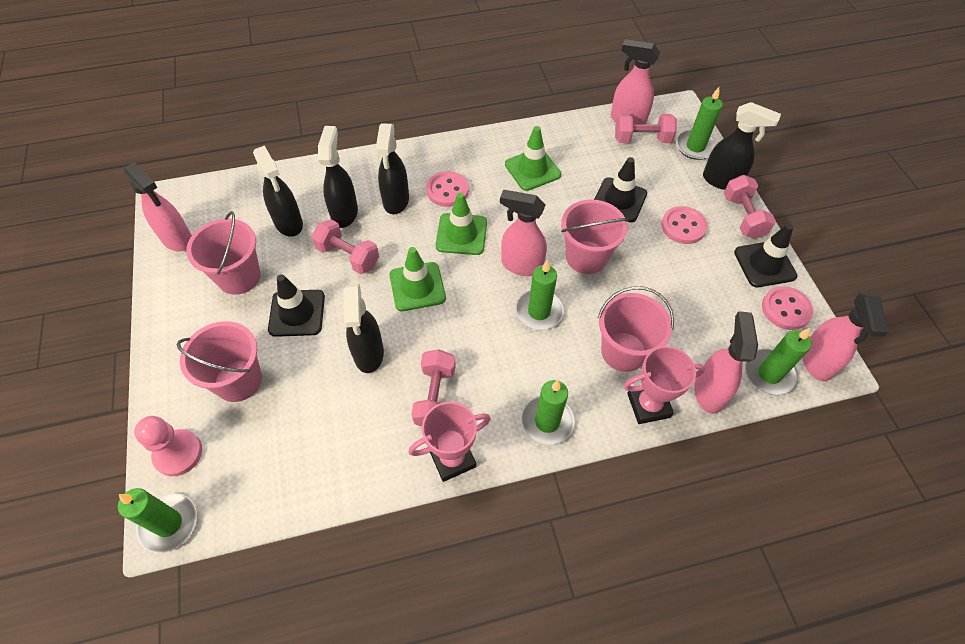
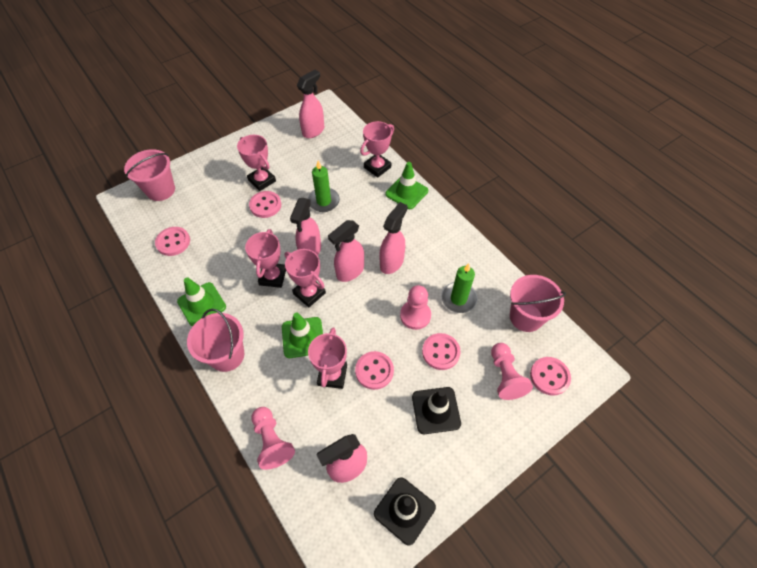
black spray bottle: 5 -> 0
black traffic cone: 3 -> 2
green candle: 5 -> 2
pink bucket: 4 -> 3
pink button: 3 -> 5
pink dumbbell: 4 -> 0
pink pawn: 1 -> 3
pink trophy: 2 -> 5

